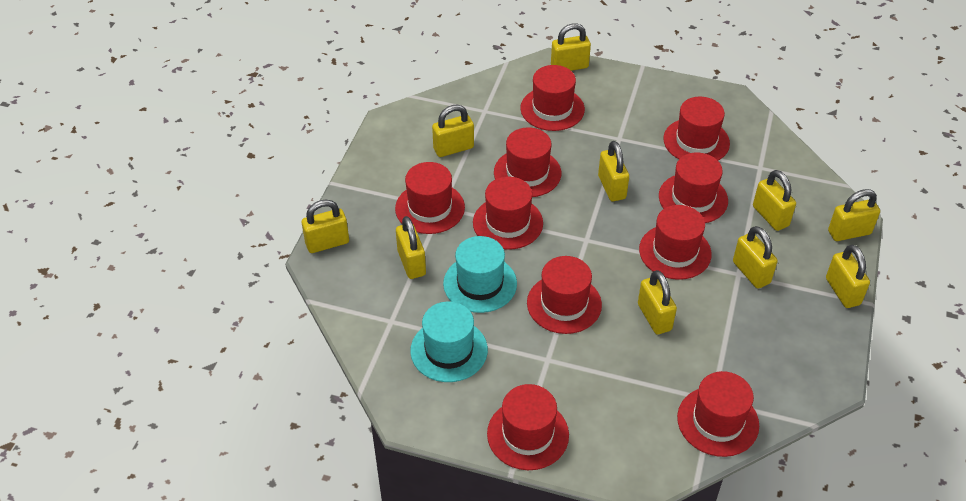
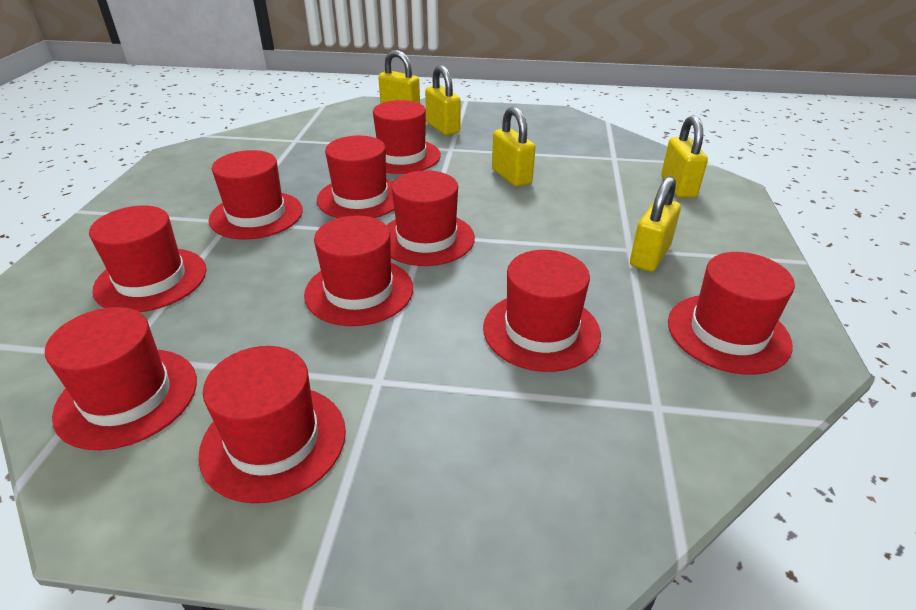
turquoise hat: 2 -> 0
yellow padlock: 10 -> 5

